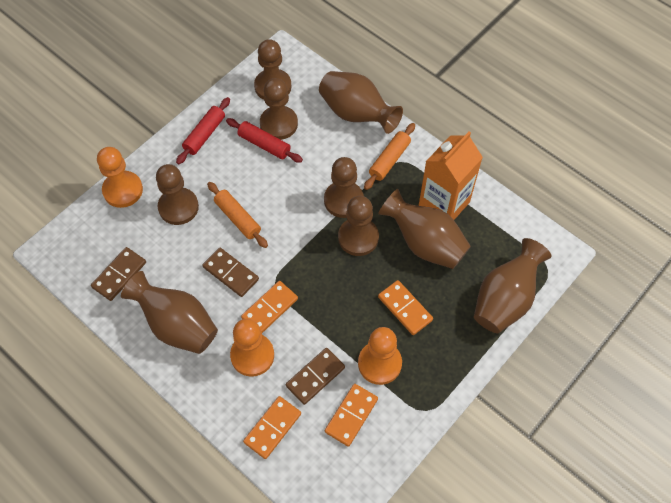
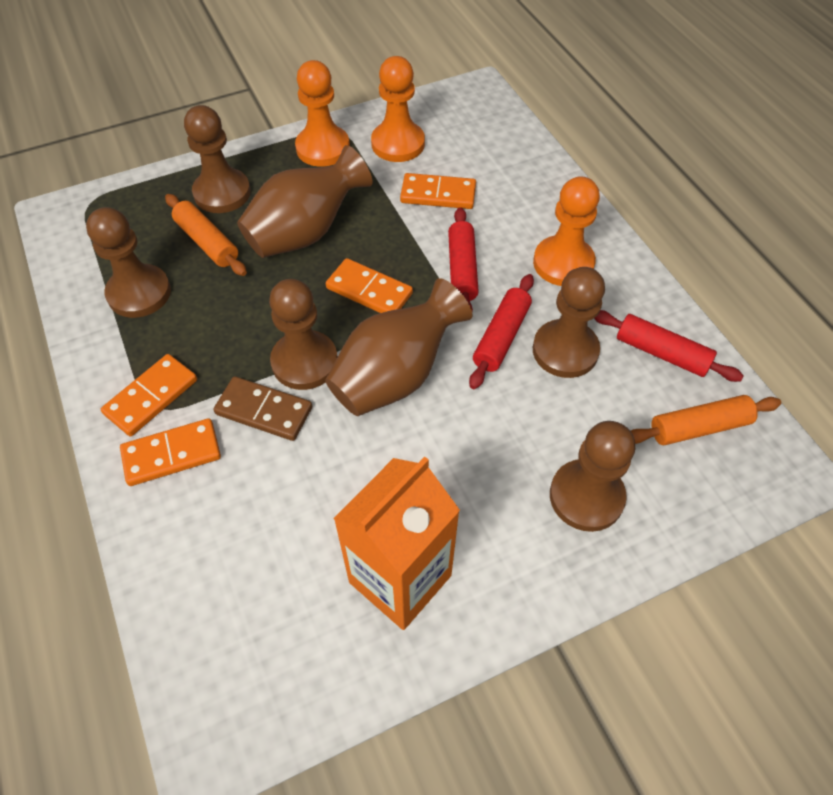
brown domino: 3 -> 1
brown vase: 4 -> 2
red rolling pin: 2 -> 3

